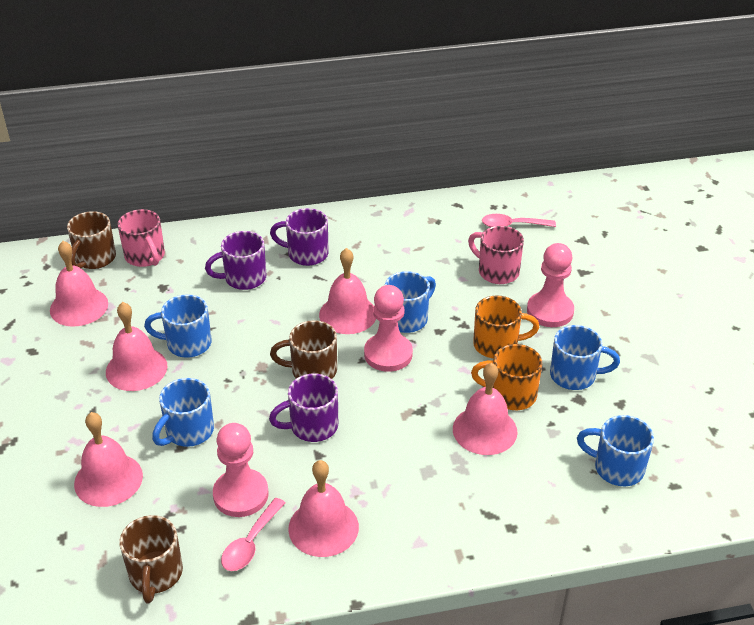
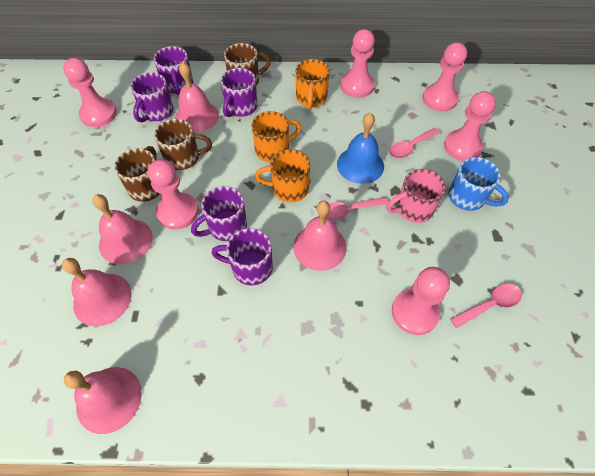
blue bell: 0 -> 1
blue mug: 5 -> 1
orange mug: 2 -> 3
pink bell: 6 -> 5
pink mug: 2 -> 1
pink pawn: 3 -> 6
pink spoon: 2 -> 3
purple mug: 3 -> 5

